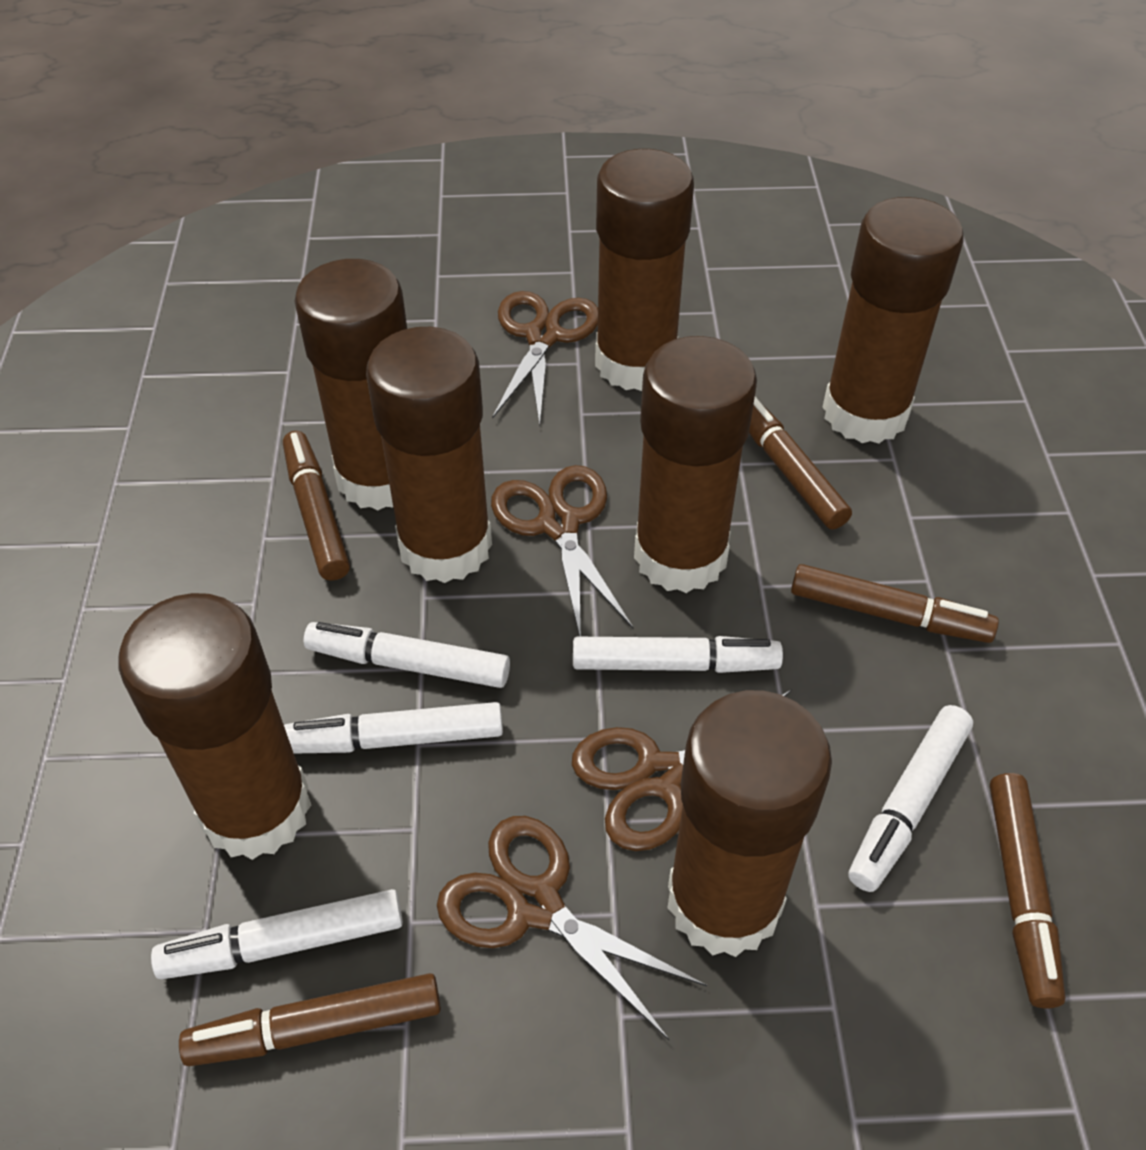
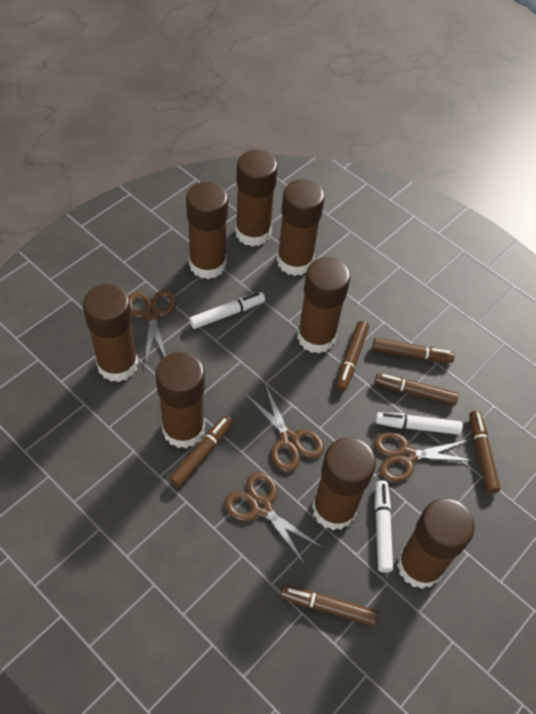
brown glue stick: 7 -> 8
brown marker: 5 -> 6
white marker: 5 -> 3

